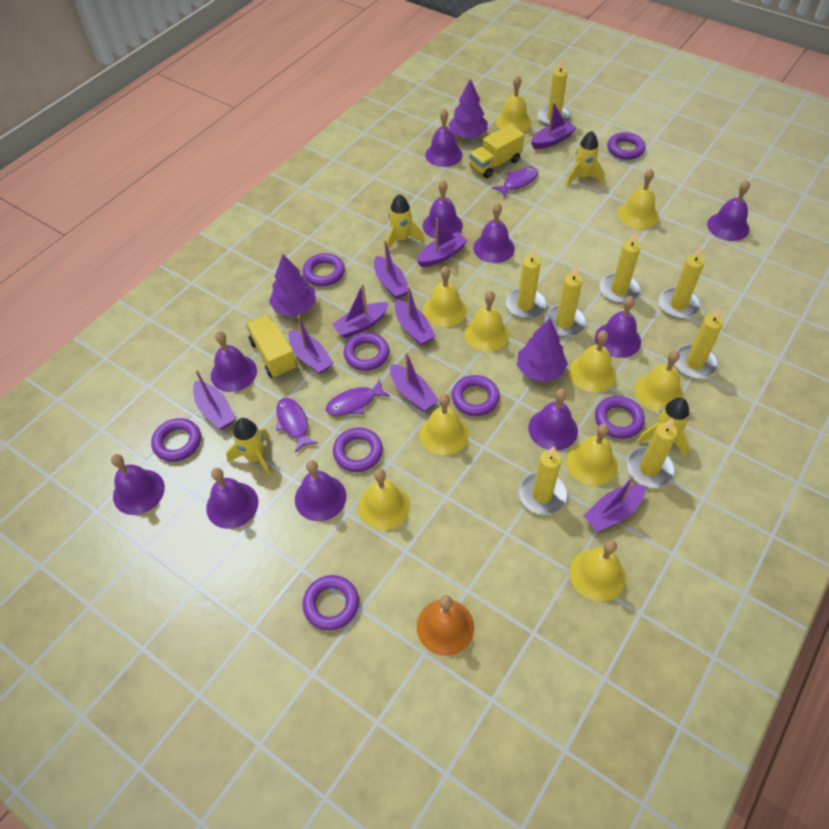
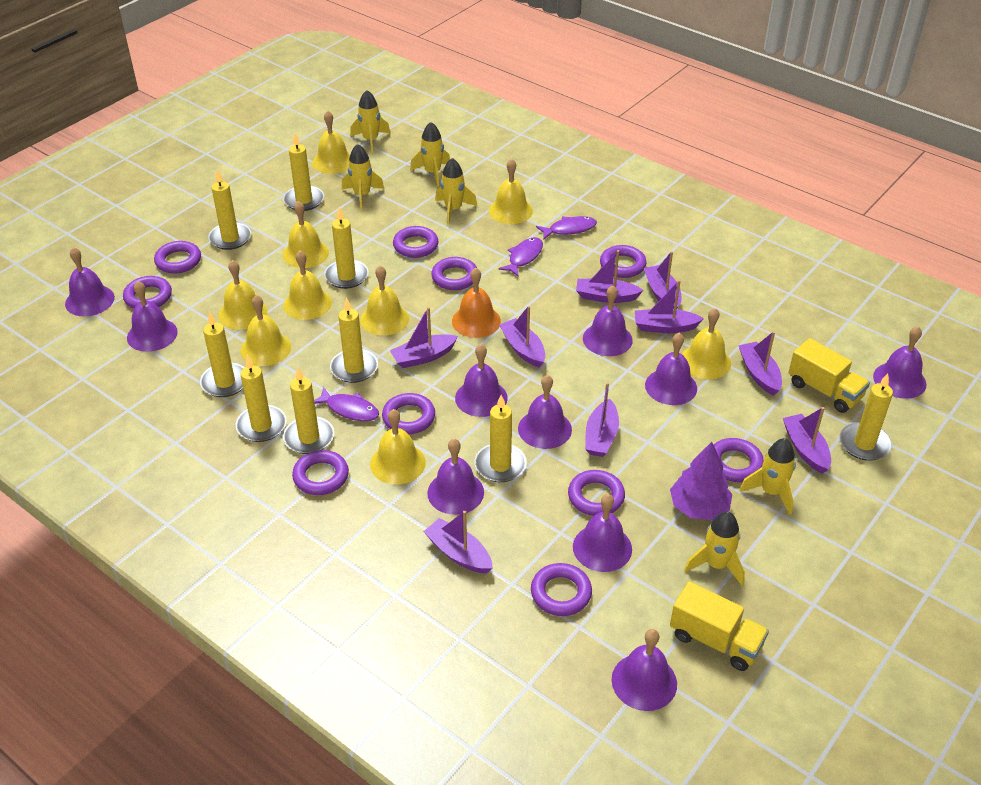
purple ring: 8 -> 10
purple tree: 3 -> 1
yellow bell: 10 -> 9
yellow candle: 8 -> 9
yellow rocket: 4 -> 6

